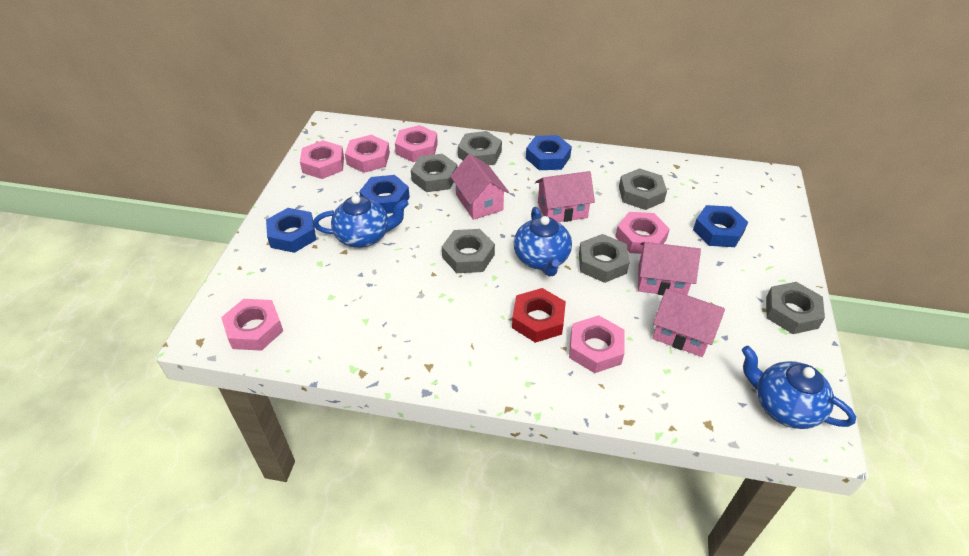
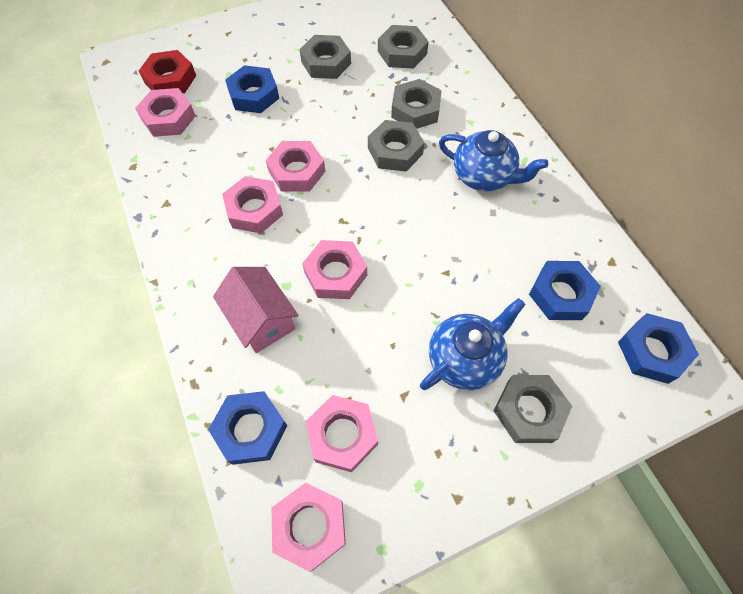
blue teapot: 3 -> 2
grey nut: 6 -> 5
pink house: 4 -> 1

